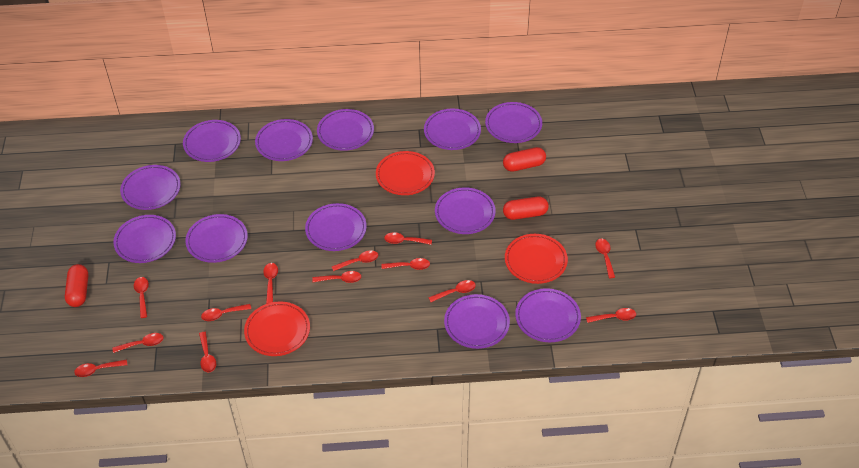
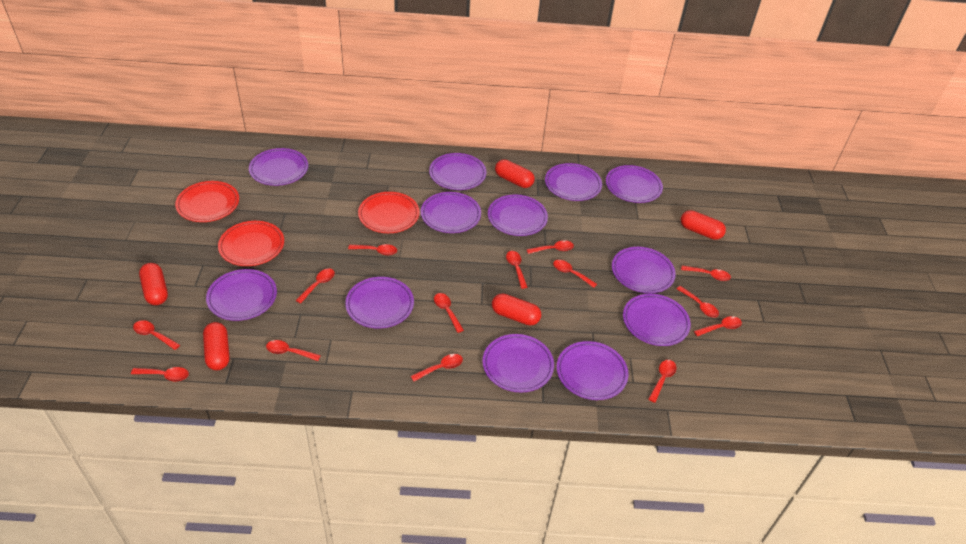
red capsule: 3 -> 5
red spoon: 13 -> 14

